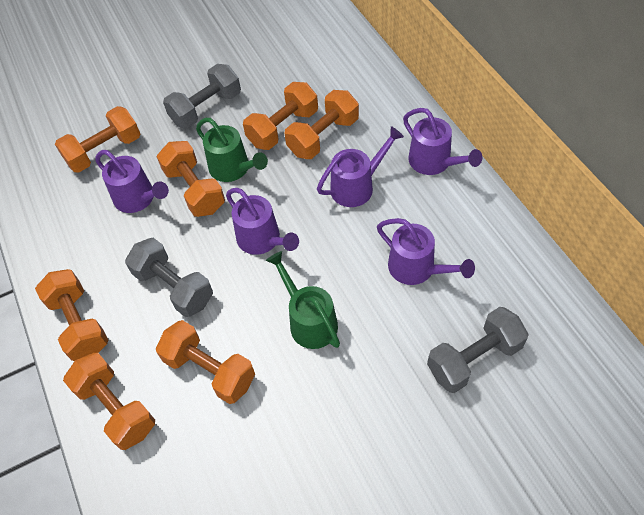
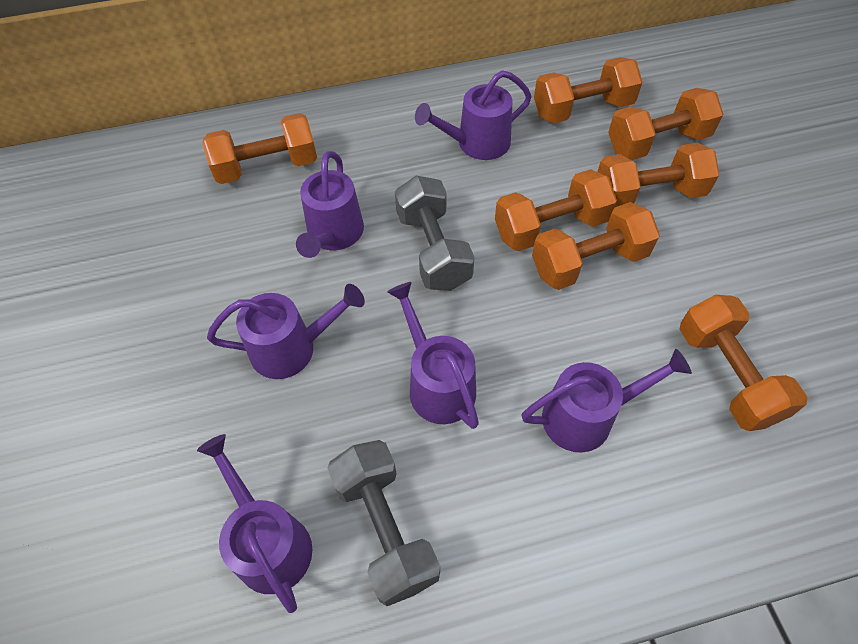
green watering can: 2 -> 0
grey dumbbell: 3 -> 2
purple watering can: 5 -> 6

